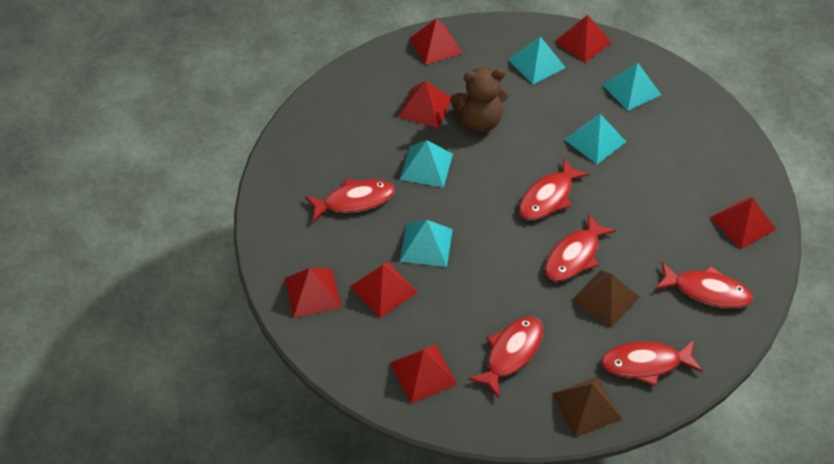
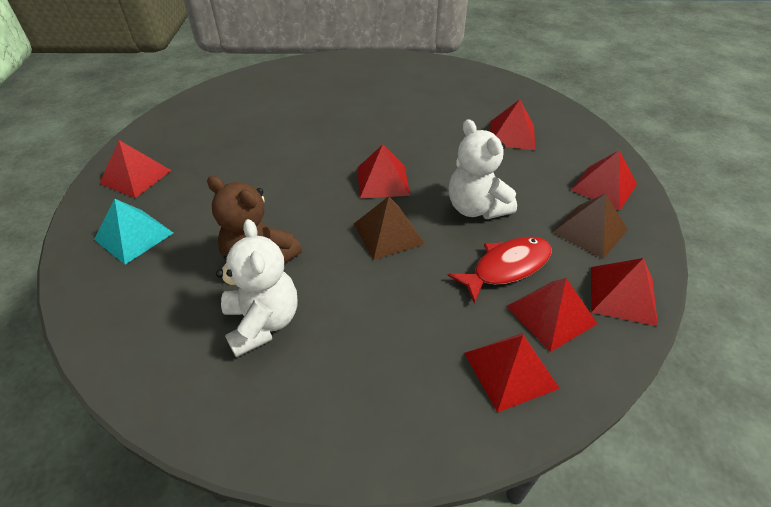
red fish: 6 -> 1
turquoise pyramid: 5 -> 1
white teddy bear: 0 -> 2

